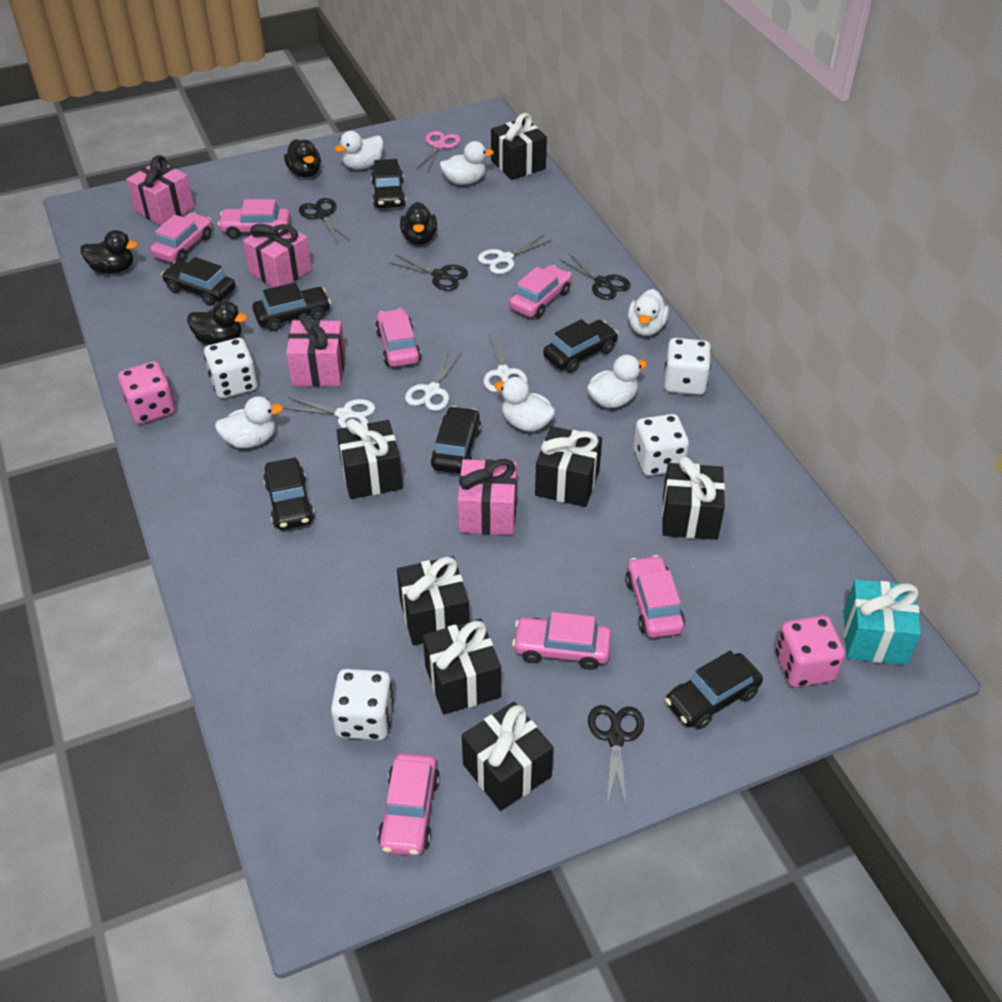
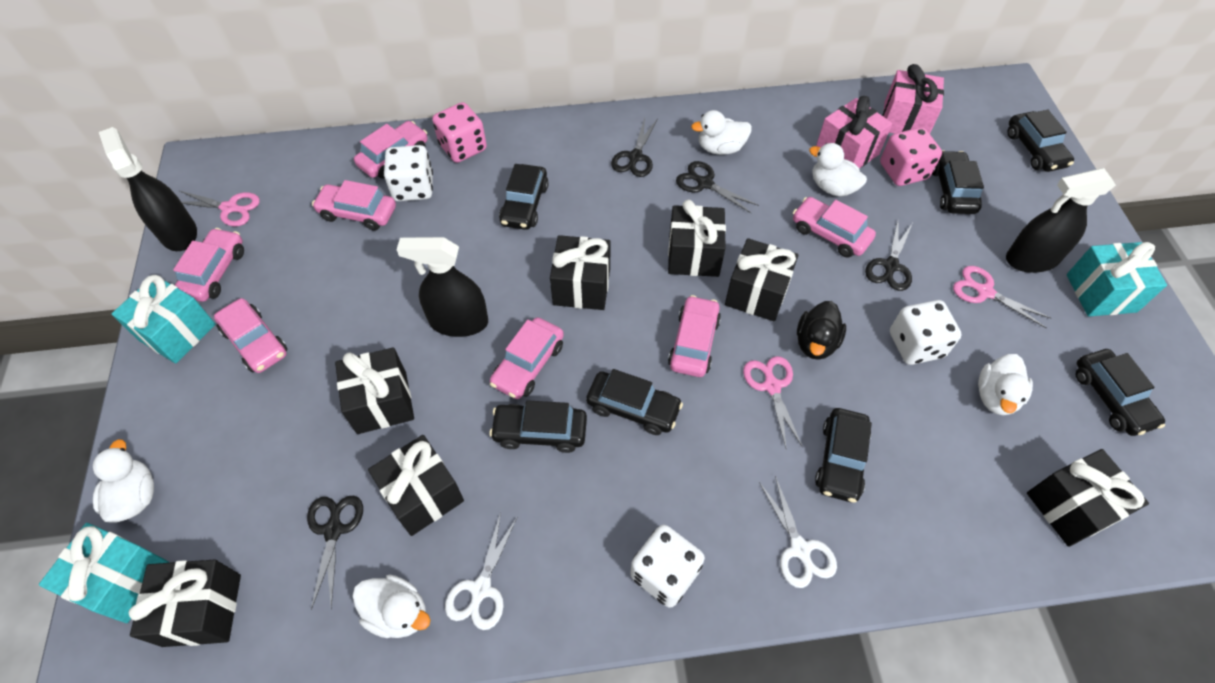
black duck: 4 -> 1
black spray bottle: 0 -> 3
pink gift: 4 -> 2
pink scissors: 1 -> 3
turquoise gift: 1 -> 3
white dice: 4 -> 3
white duck: 6 -> 5
white scissors: 4 -> 2

